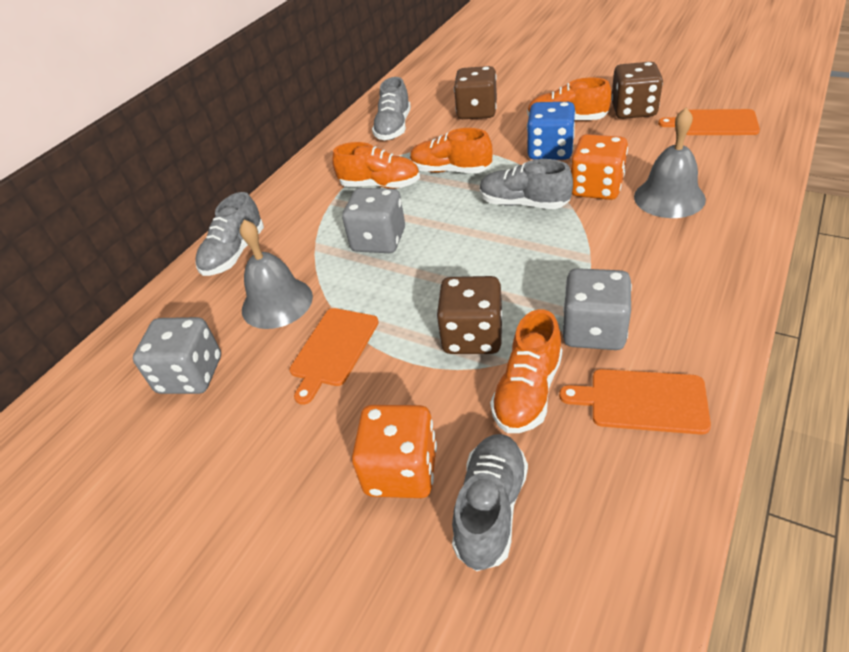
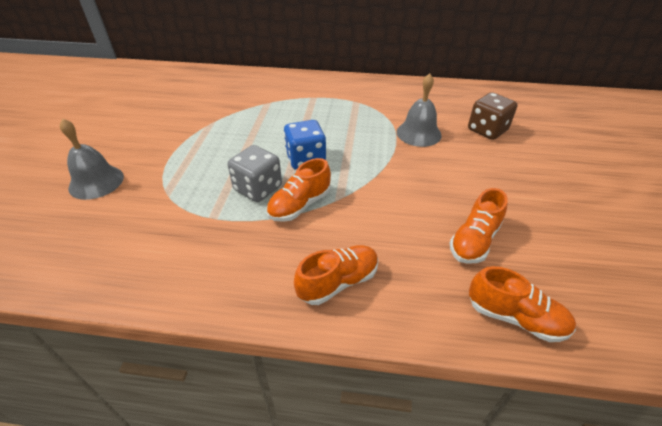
brown dice: 3 -> 1
grey dice: 3 -> 1
grey shoe: 4 -> 0
orange cutting board: 3 -> 0
orange dice: 2 -> 0

